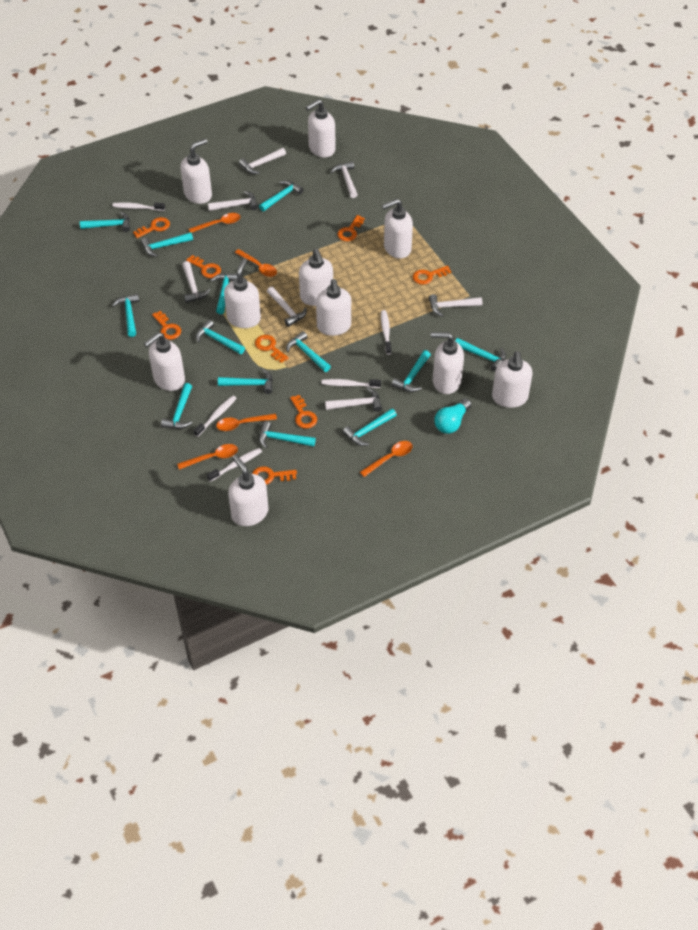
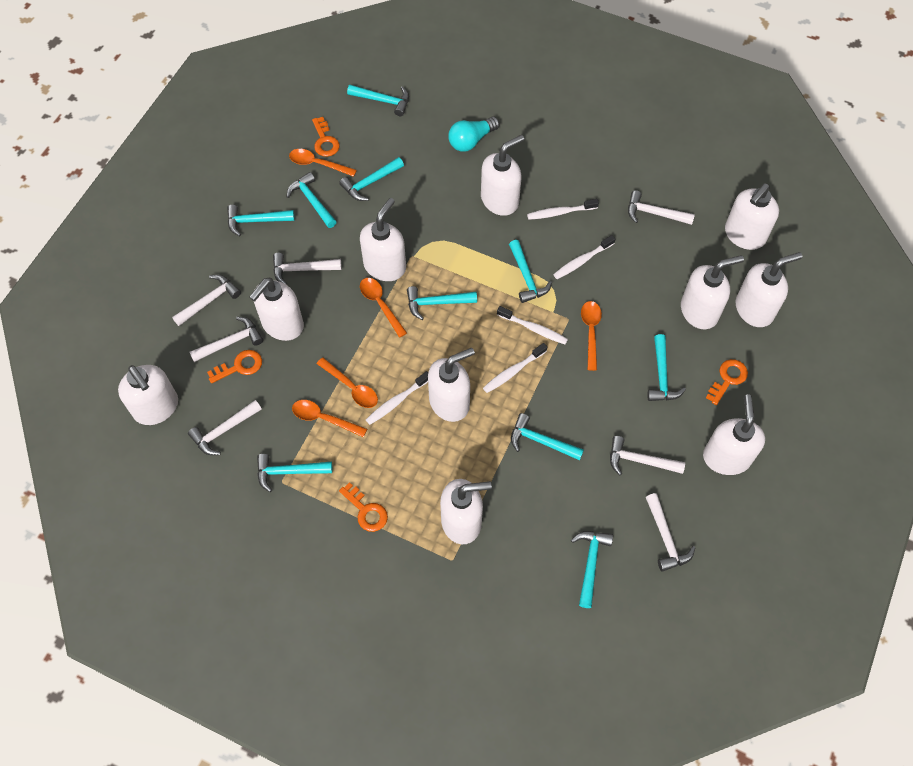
orange key: 8 -> 4
turquoise hammer: 13 -> 10

